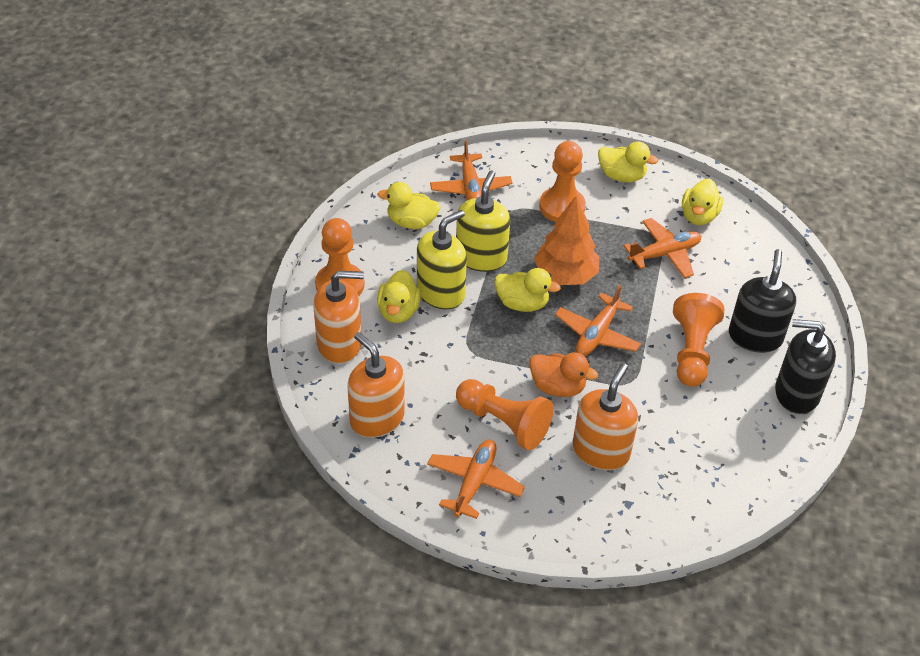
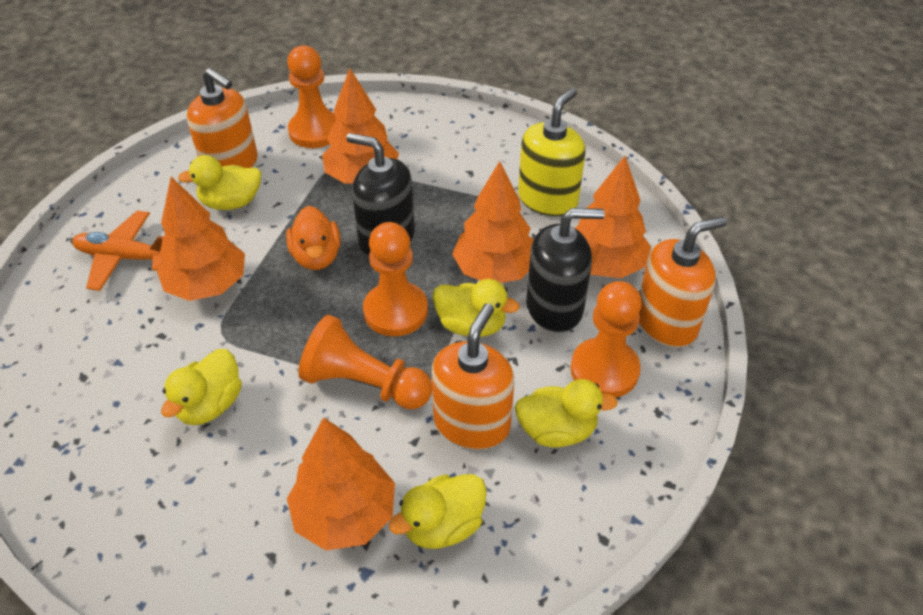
orange plane: 4 -> 1
orange tree: 1 -> 5
yellow soap dispenser: 2 -> 1

